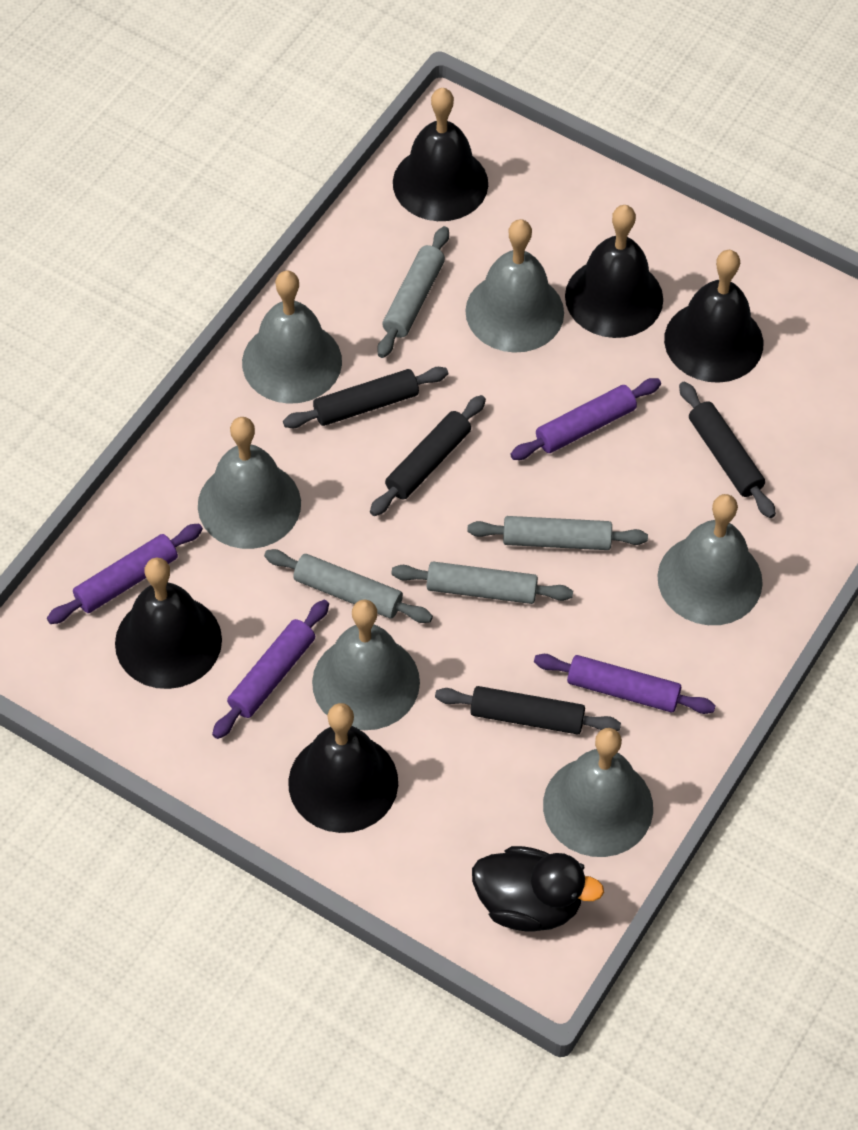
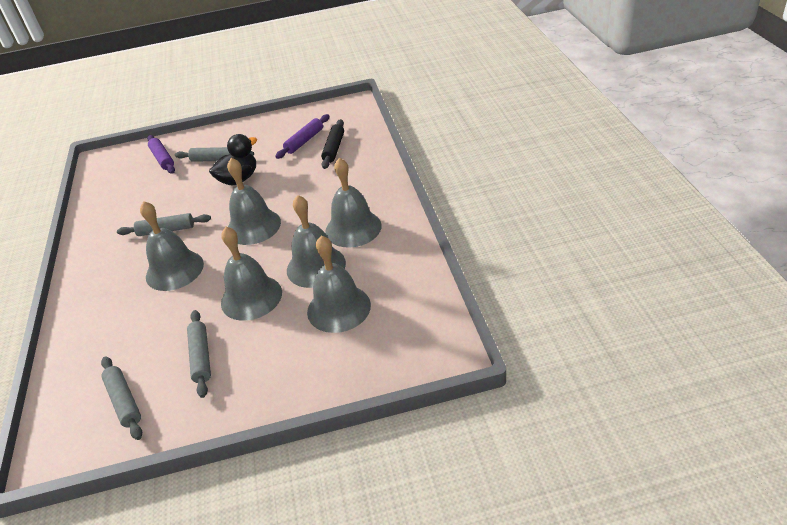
black bell: 5 -> 0
black rolling pin: 4 -> 1
purple rolling pin: 4 -> 2

